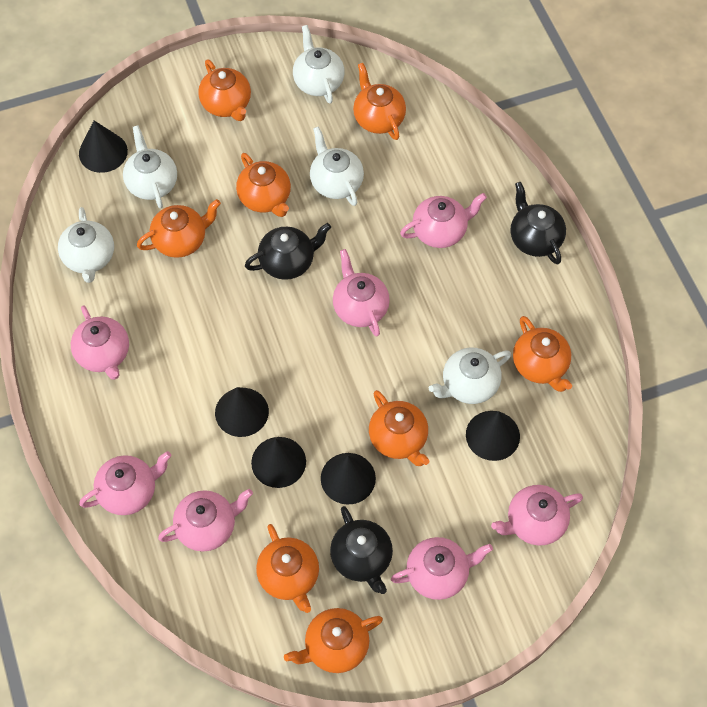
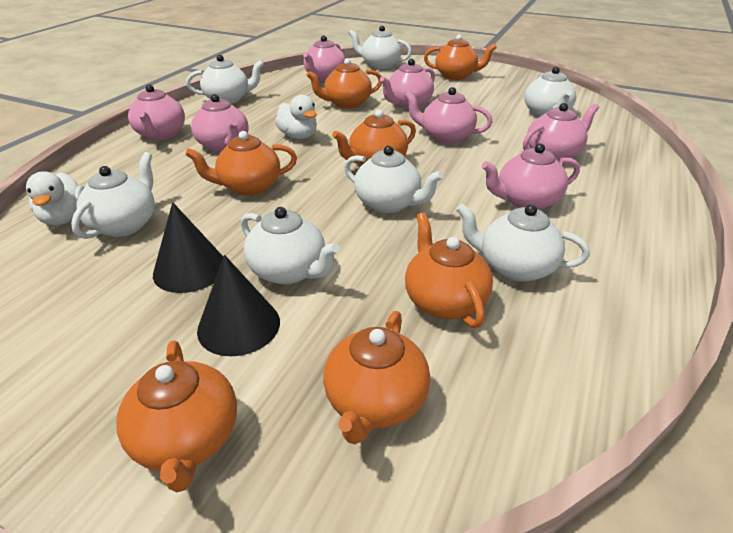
black cone: 5 -> 2
black teapot: 3 -> 0
orange teapot: 8 -> 7
white duck: 0 -> 2
white teapot: 5 -> 7

